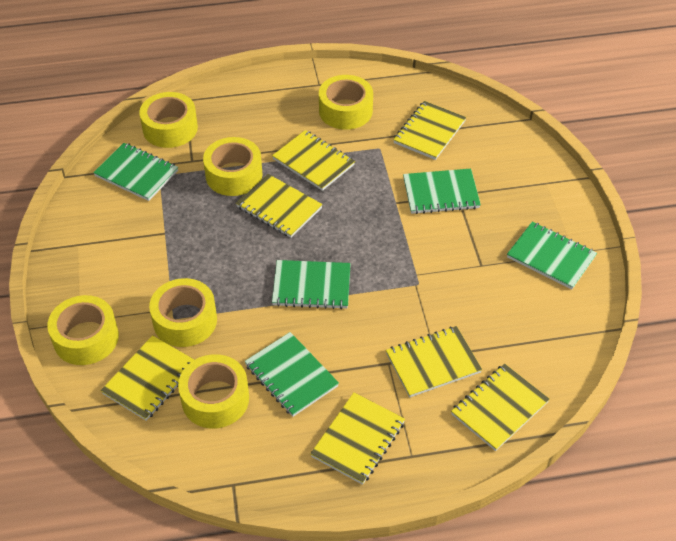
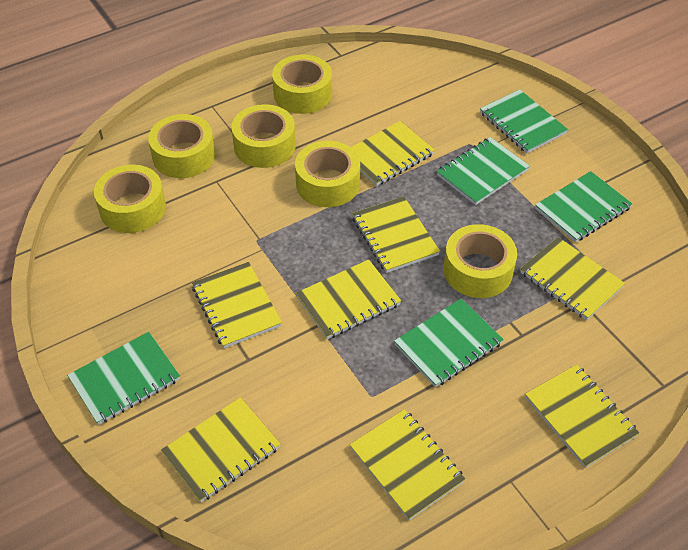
yellow notebook: 7 -> 8

